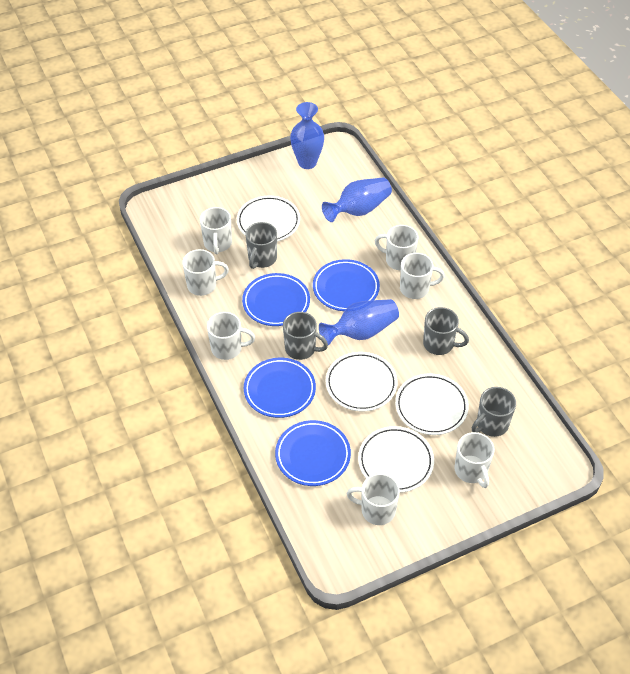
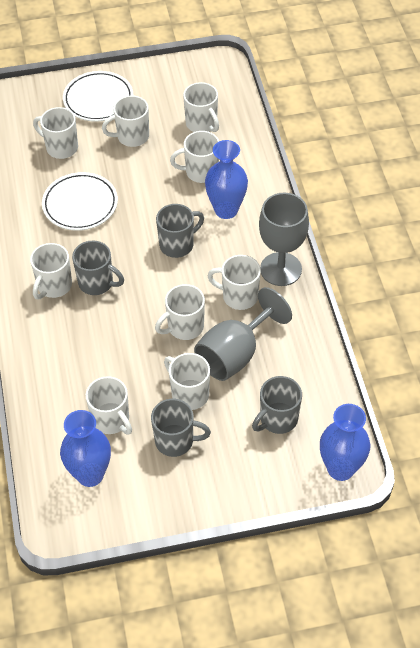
blue plate: 4 -> 0
grey goblet: 0 -> 2
white mug: 7 -> 9
white plate: 4 -> 2

